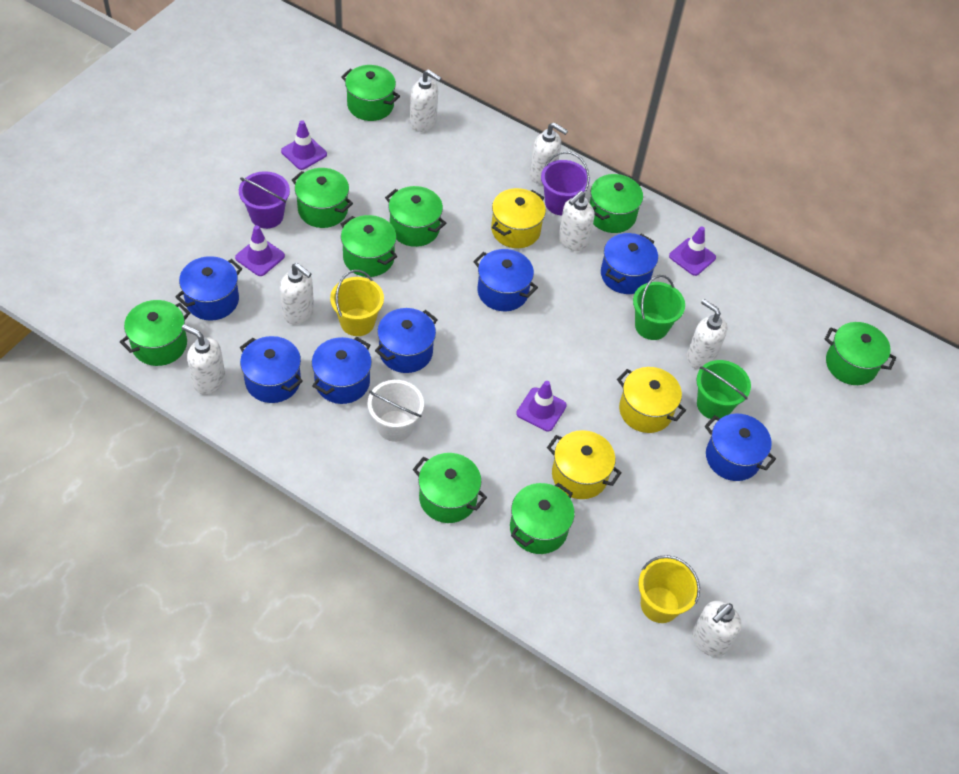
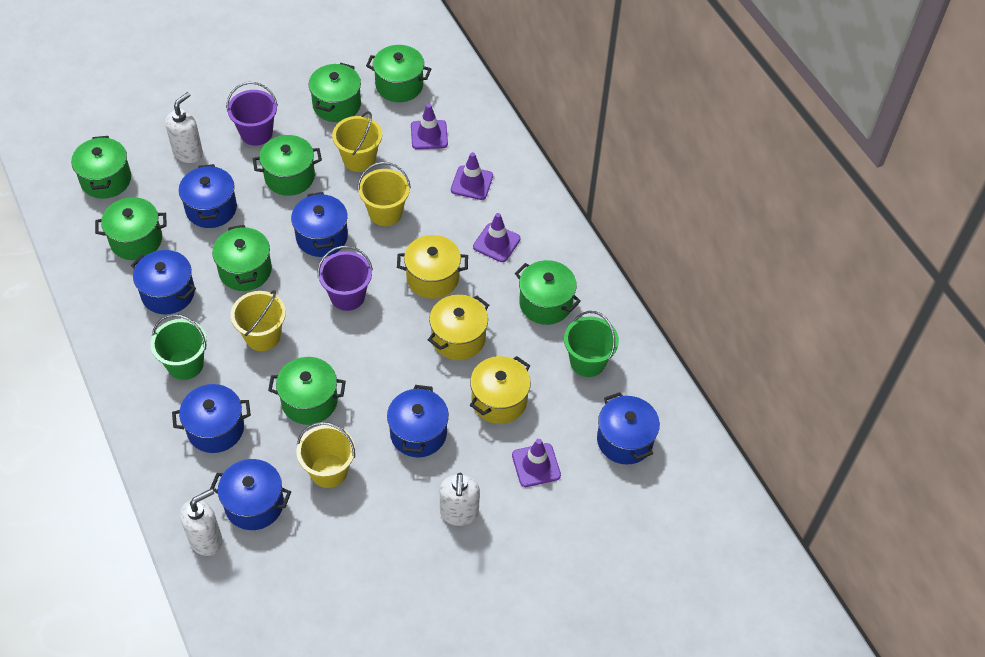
green pot: 9 -> 8
white bucket: 1 -> 0
white soap dispenser: 7 -> 3
yellow bucket: 2 -> 4

